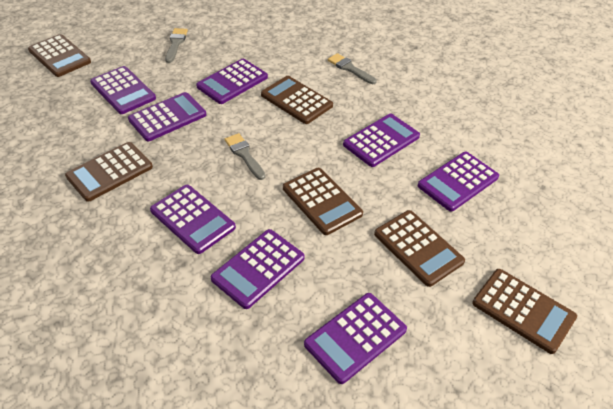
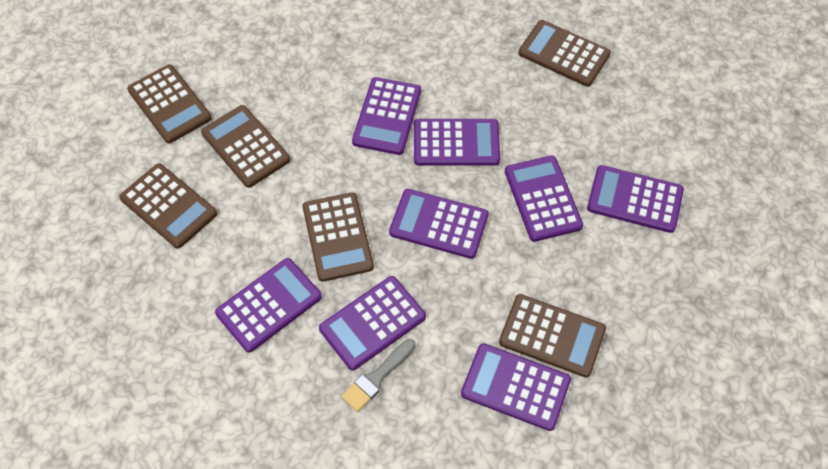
grey brush: 3 -> 1

